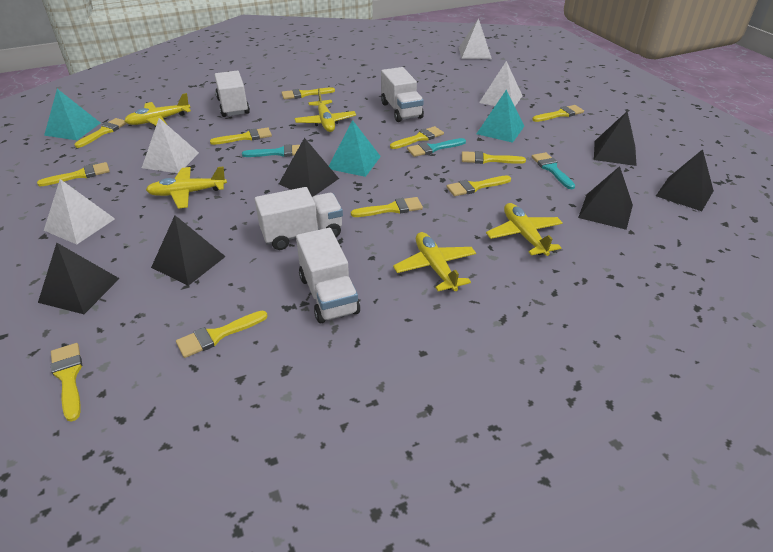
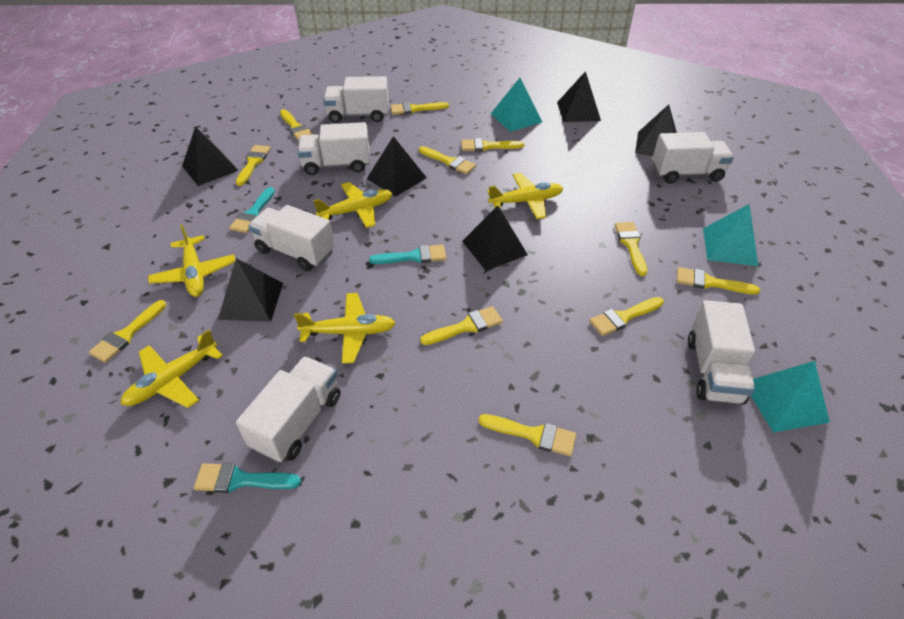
white pyramid: 4 -> 0
white truck: 4 -> 6

